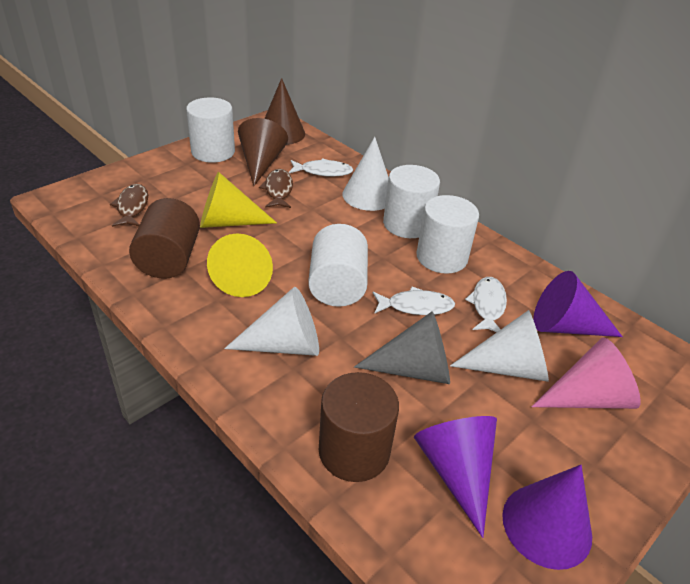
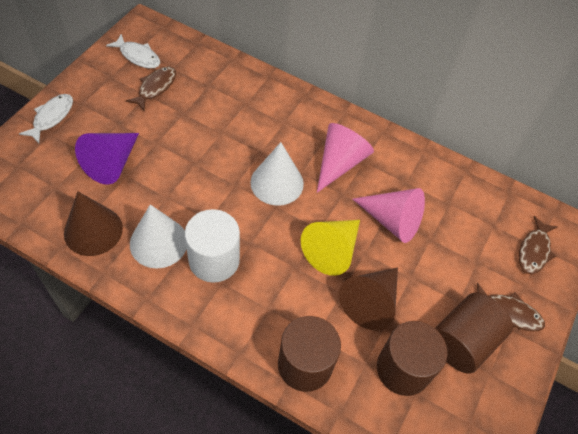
brown cylinder: 2 -> 3
brown fish: 2 -> 3
grey cone: 1 -> 0
pink cone: 1 -> 2
purple cone: 3 -> 1
white cone: 3 -> 2
white cylinder: 4 -> 1
white fish: 3 -> 2
yellow cone: 2 -> 1

